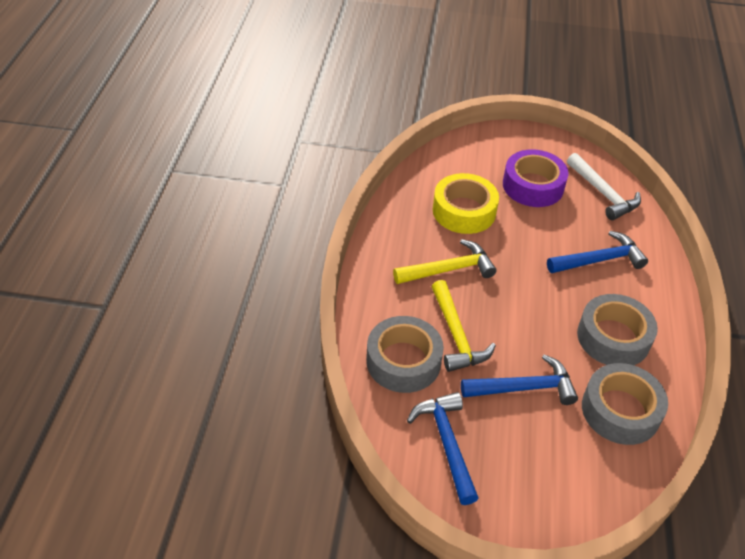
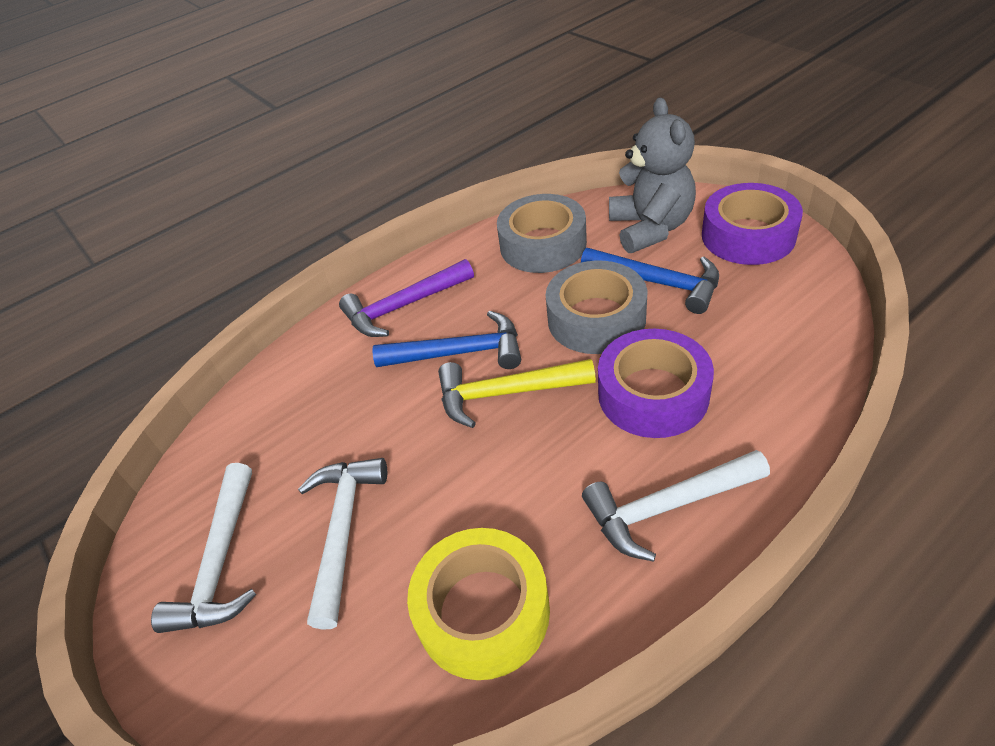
blue hammer: 3 -> 2
grey tape: 3 -> 2
grey teddy bear: 0 -> 1
purple hammer: 0 -> 1
purple tape: 1 -> 2
white hammer: 1 -> 3
yellow hammer: 2 -> 1

